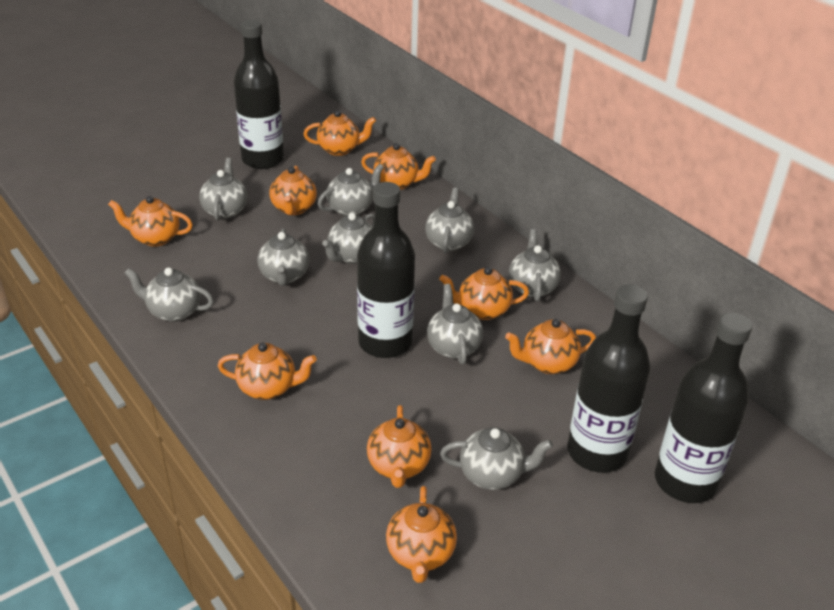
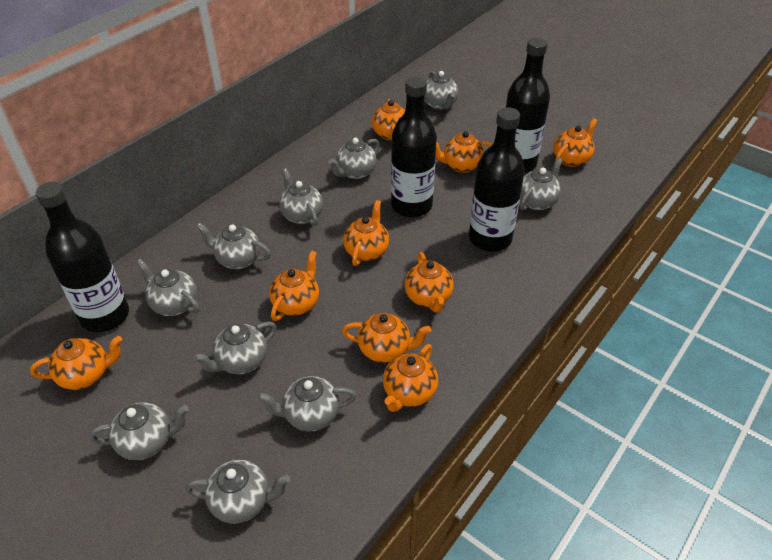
grey teapot: 9 -> 10

